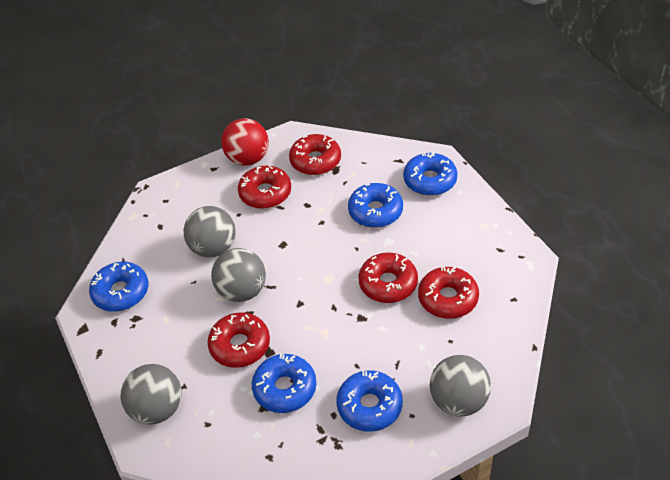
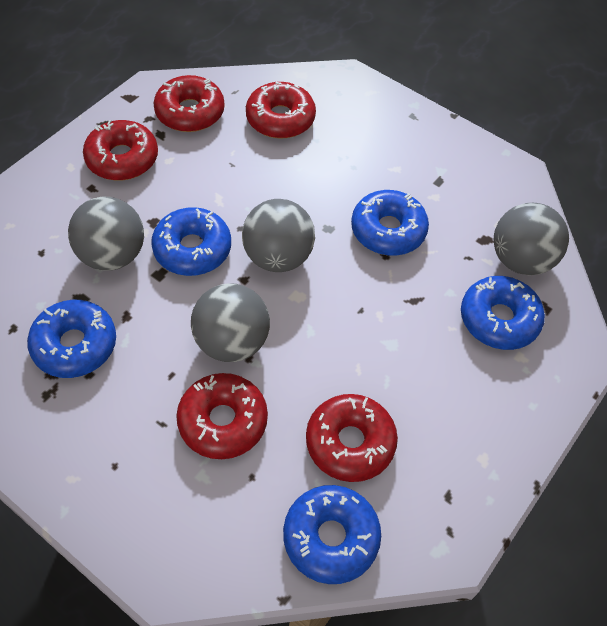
red ball: 1 -> 0

